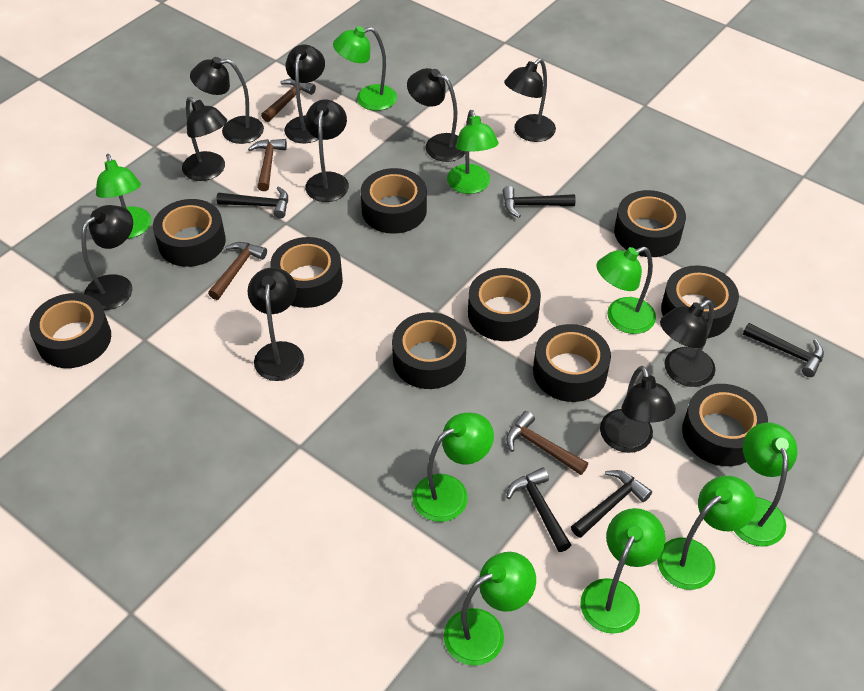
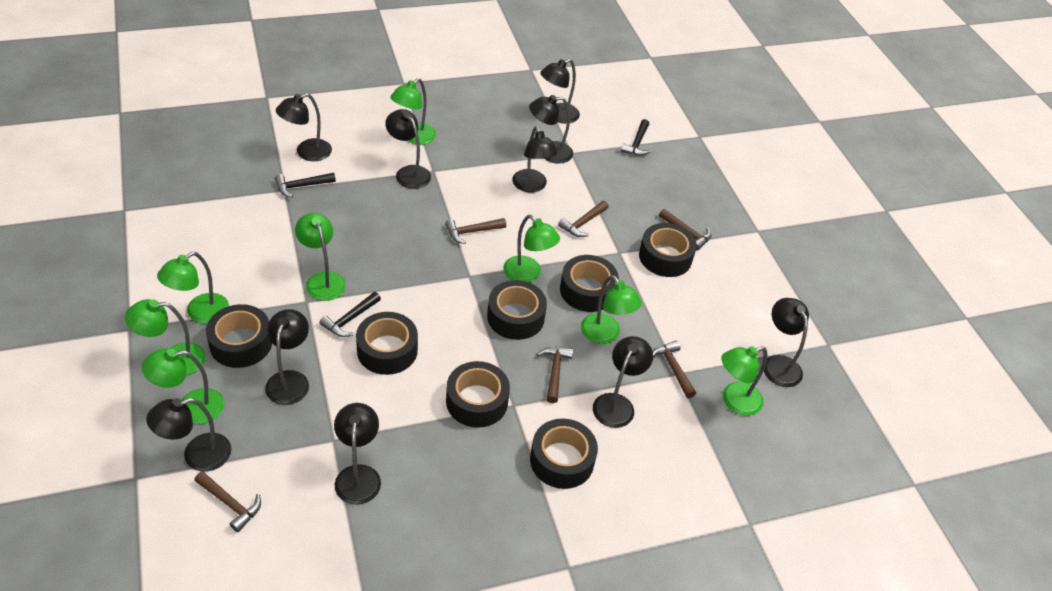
black hammer: 5 -> 3
black tape: 10 -> 7
brown hammer: 4 -> 6
green lamp: 9 -> 8

